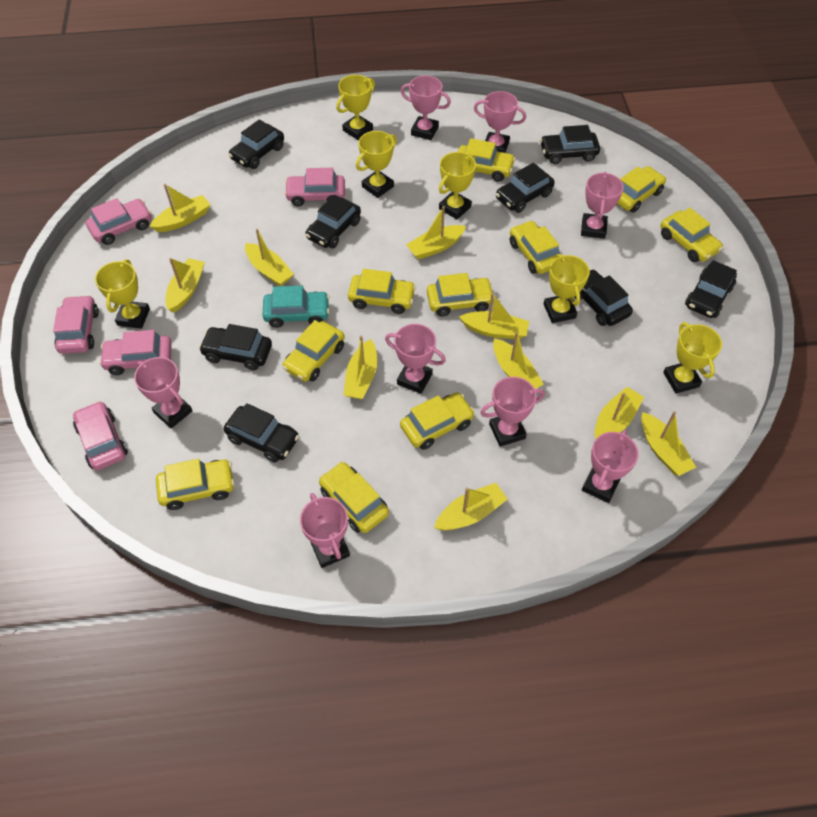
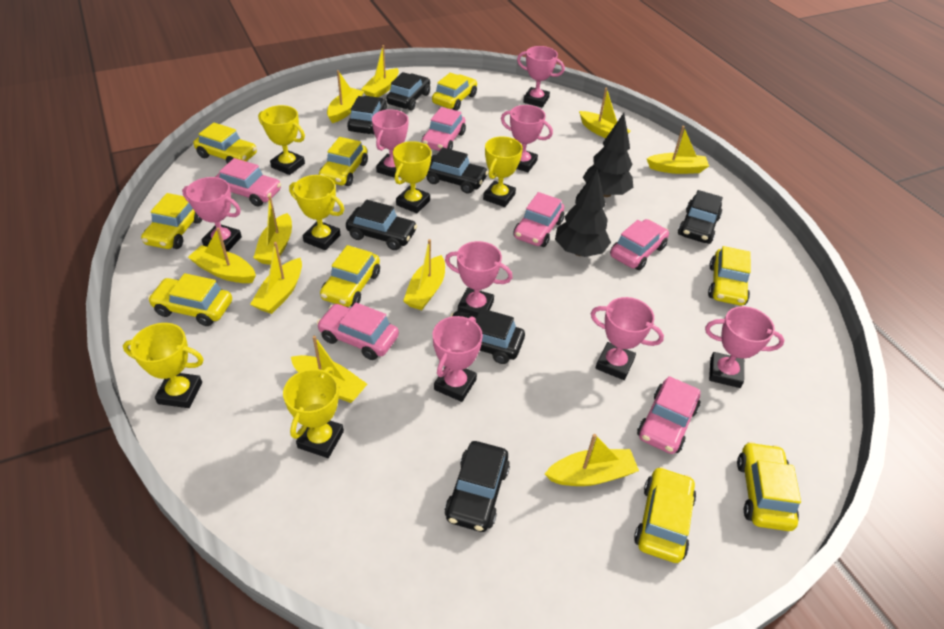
black car: 8 -> 7
black tree: 0 -> 2
pink car: 5 -> 6
turquoise car: 1 -> 0
yellow car: 10 -> 9

